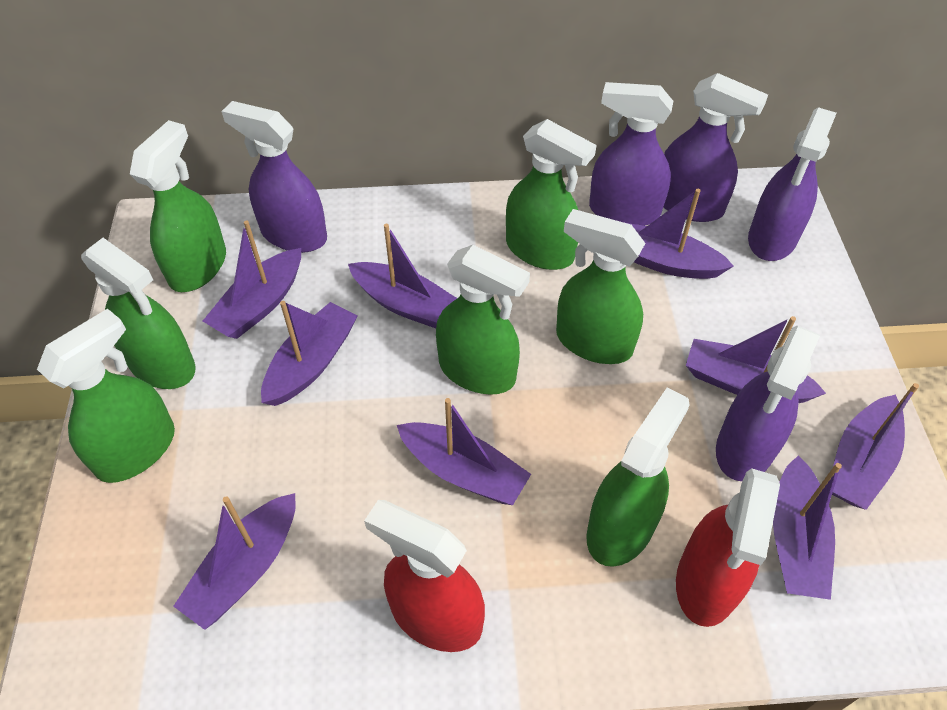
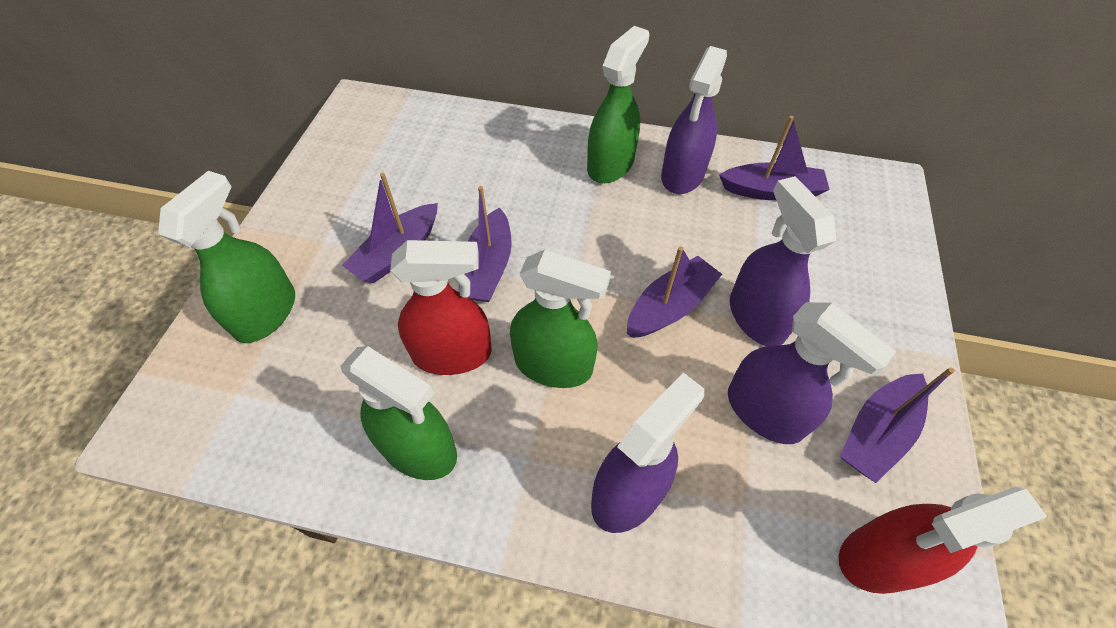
green spray bottle: 7 -> 4
purple boat: 9 -> 5
purple spray bottle: 5 -> 4

